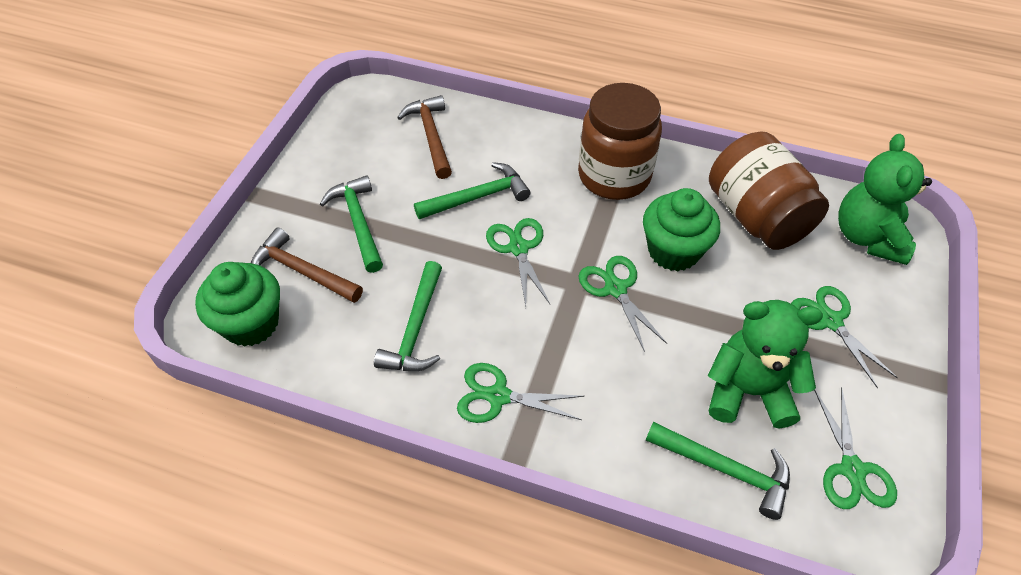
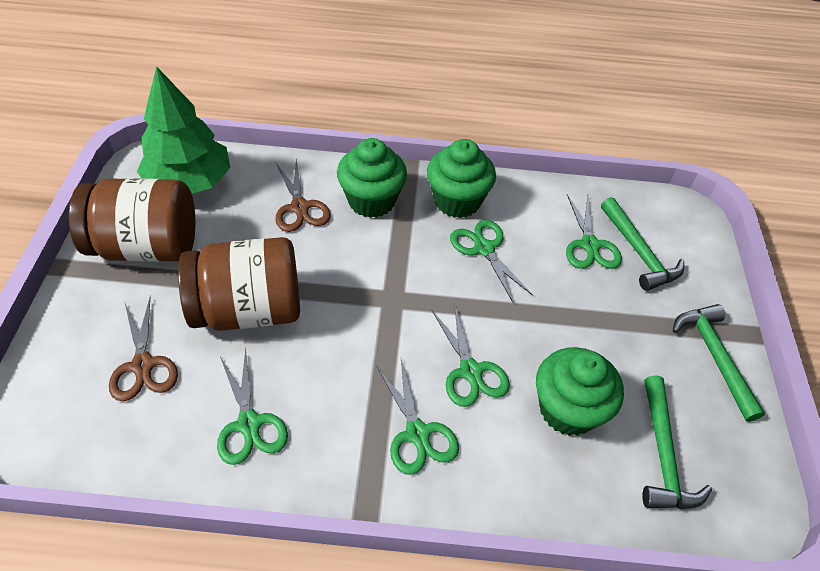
brown hammer: 2 -> 0
brown scissors: 0 -> 2
green cupcake: 2 -> 3
green hammer: 4 -> 3
green teddy bear: 2 -> 0
green tree: 0 -> 1

